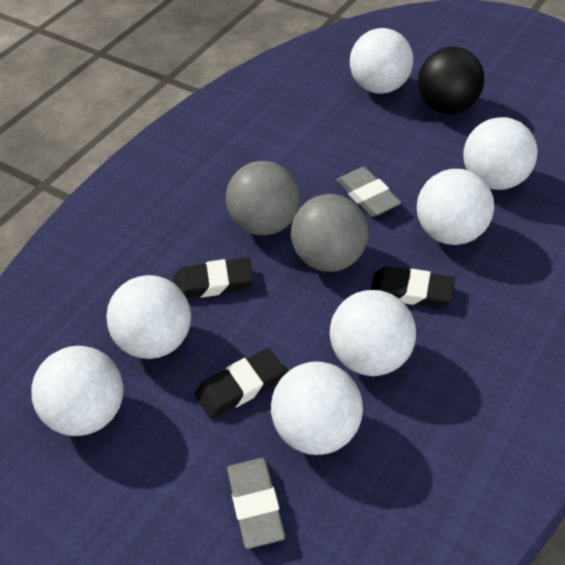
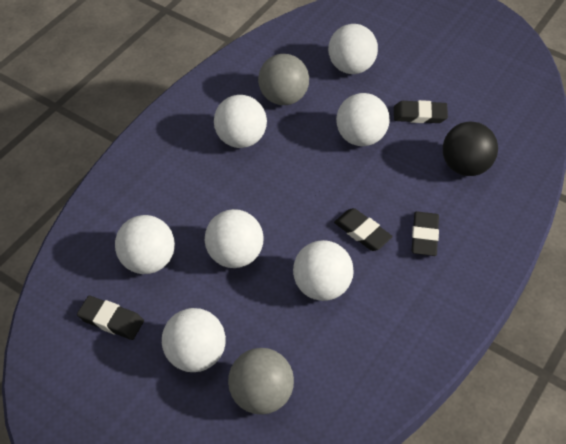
black eraser: 3 -> 4
grey eraser: 2 -> 0

